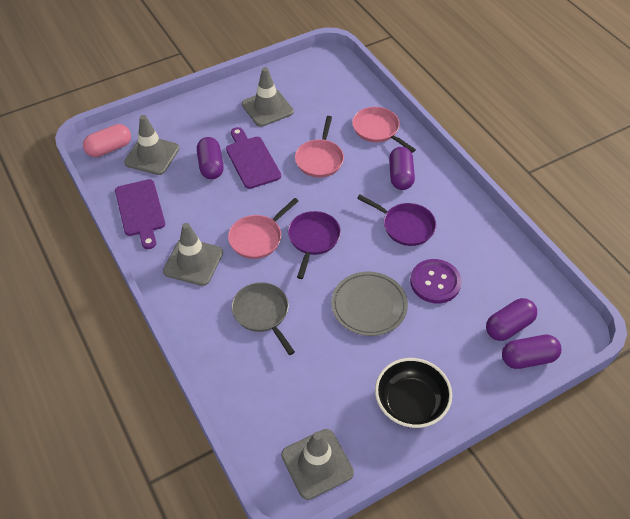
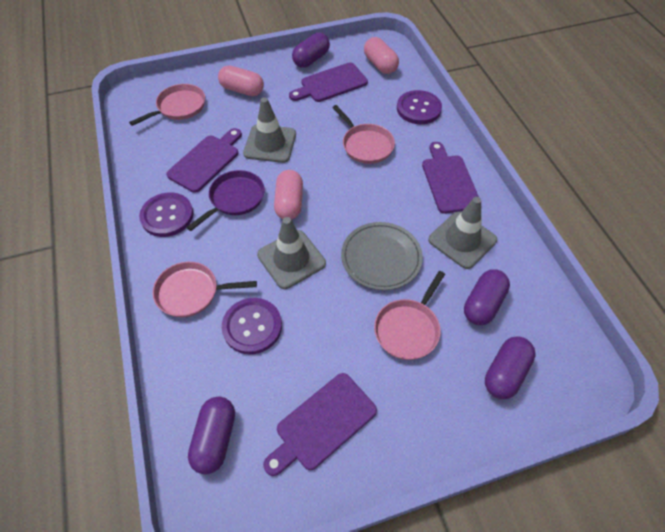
black bowl: 1 -> 0
grey pan: 1 -> 0
grey traffic cone: 4 -> 3
pink capsule: 1 -> 3
pink pan: 3 -> 4
purple button: 1 -> 3
purple cutting board: 2 -> 4
purple pan: 2 -> 1

